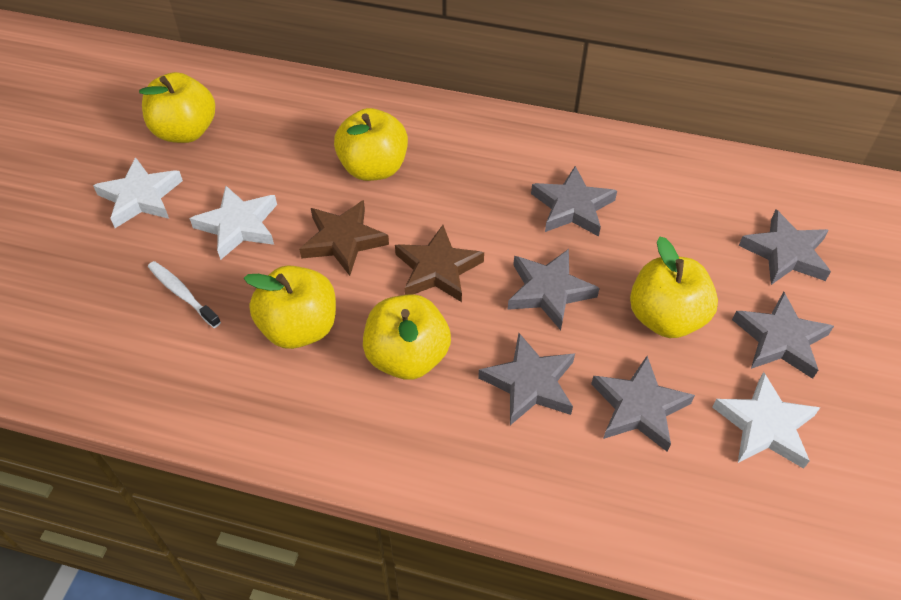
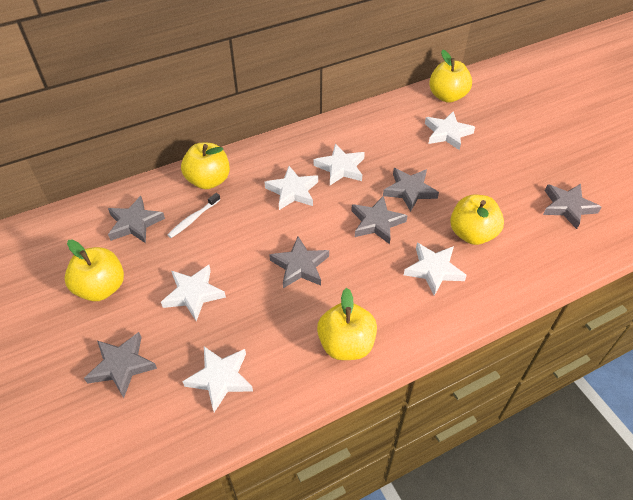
brown star: 2 -> 0
white star: 3 -> 6

